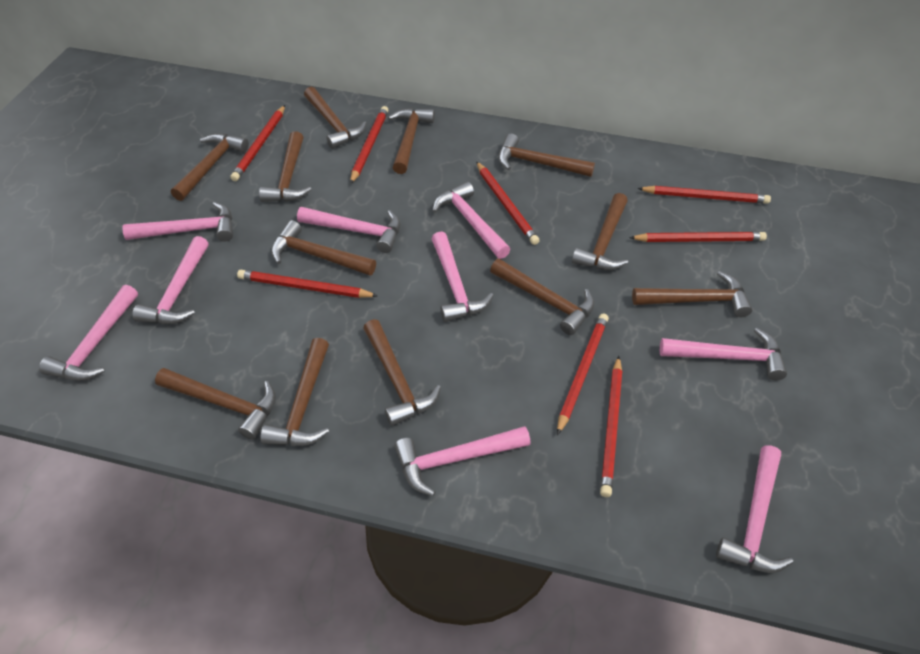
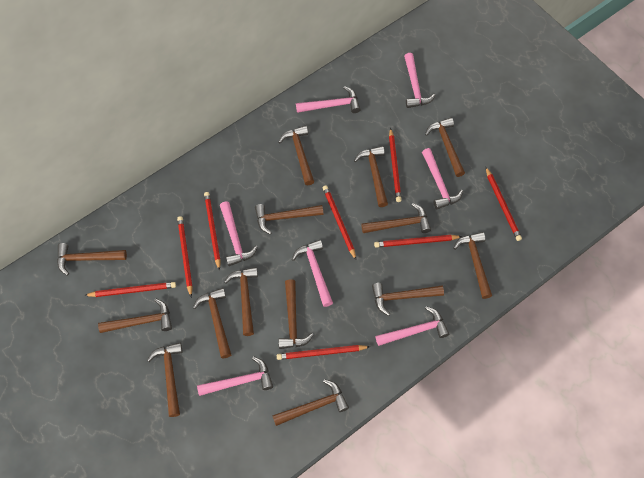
brown hammer: 12 -> 14
pink hammer: 9 -> 7

